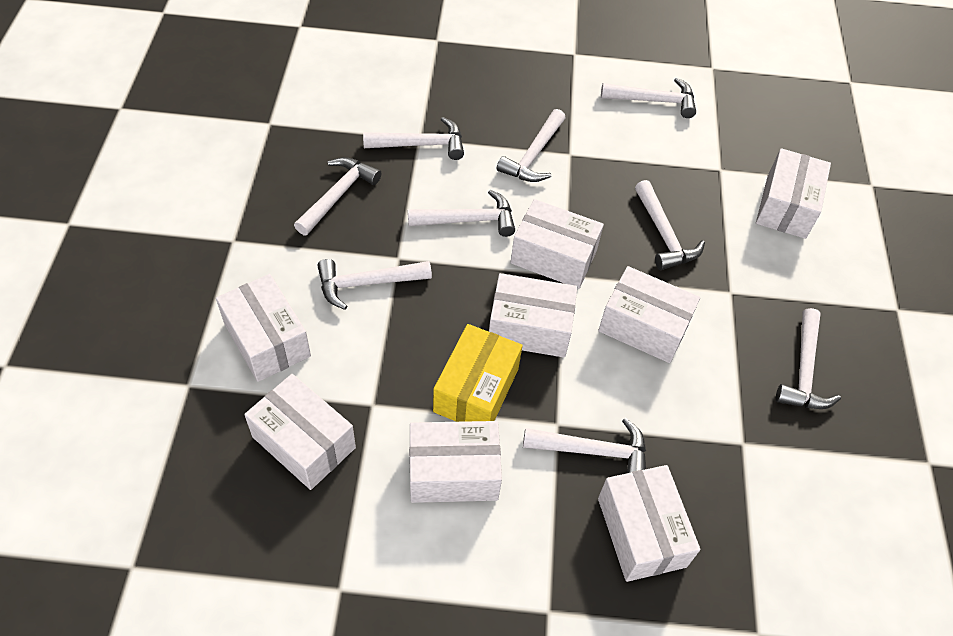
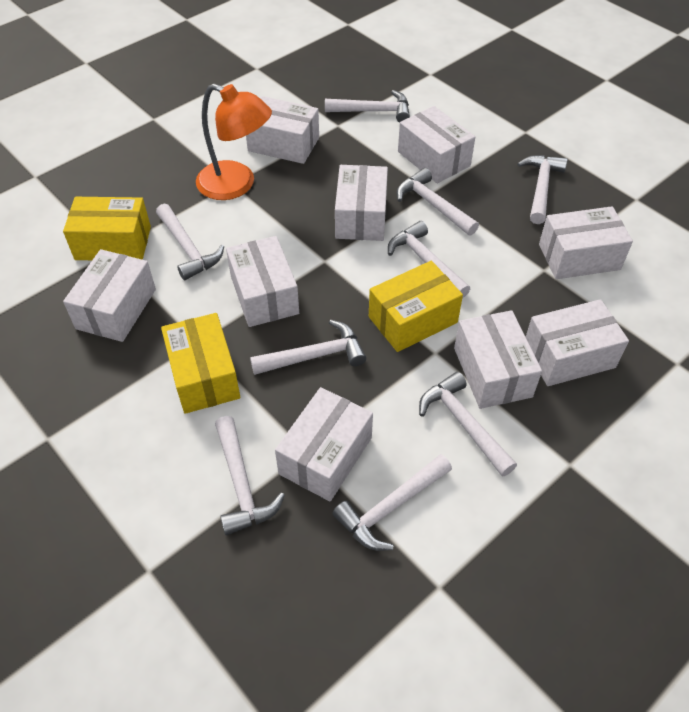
orange lamp: 0 -> 1
white box: 8 -> 9
yellow box: 1 -> 3

